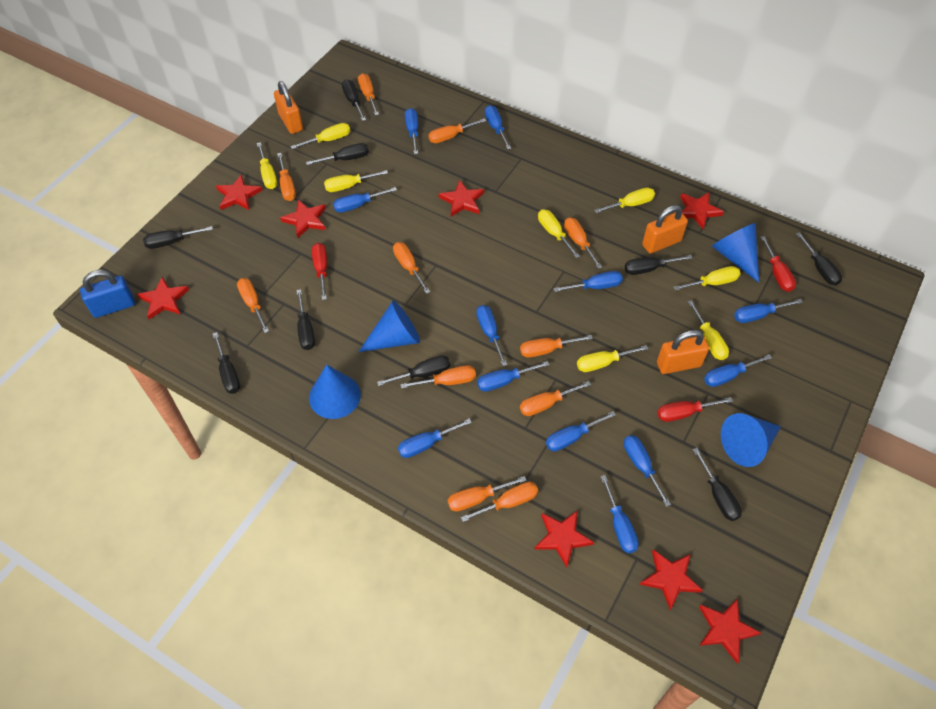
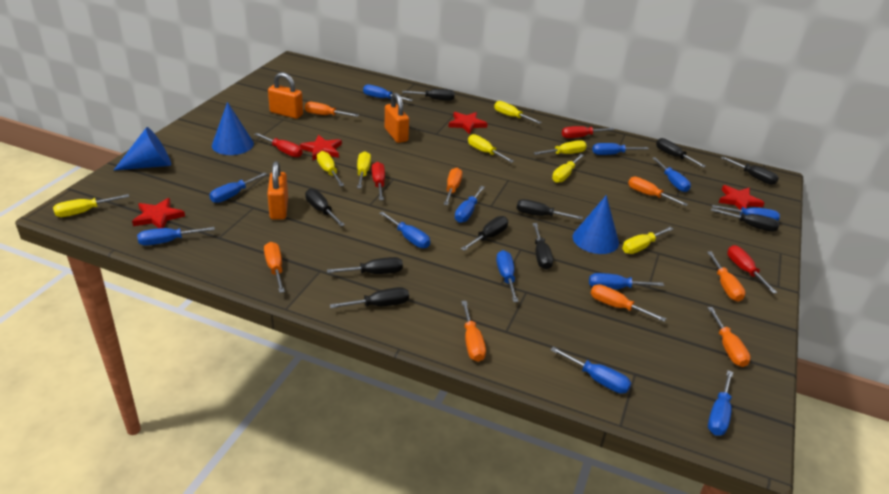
black screwdriver: 9 -> 10
blue cone: 4 -> 3
blue padlock: 1 -> 0
orange screwdriver: 11 -> 8
red screwdriver: 3 -> 4
red star: 8 -> 4

